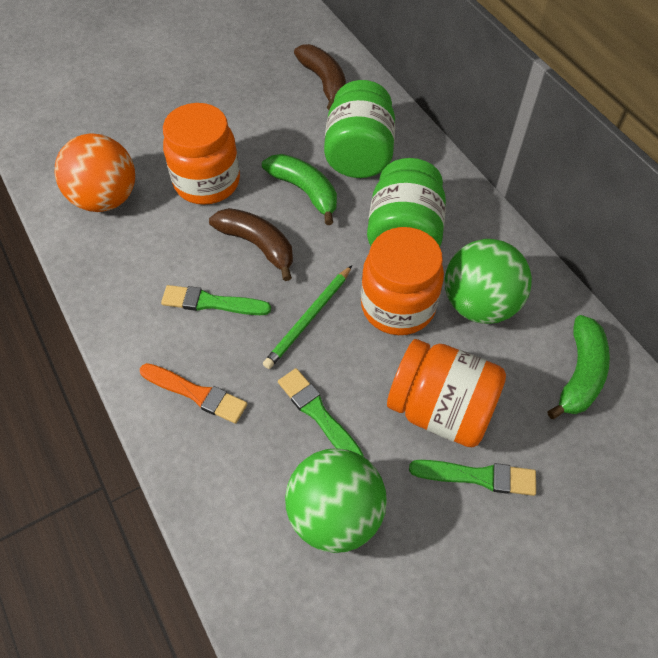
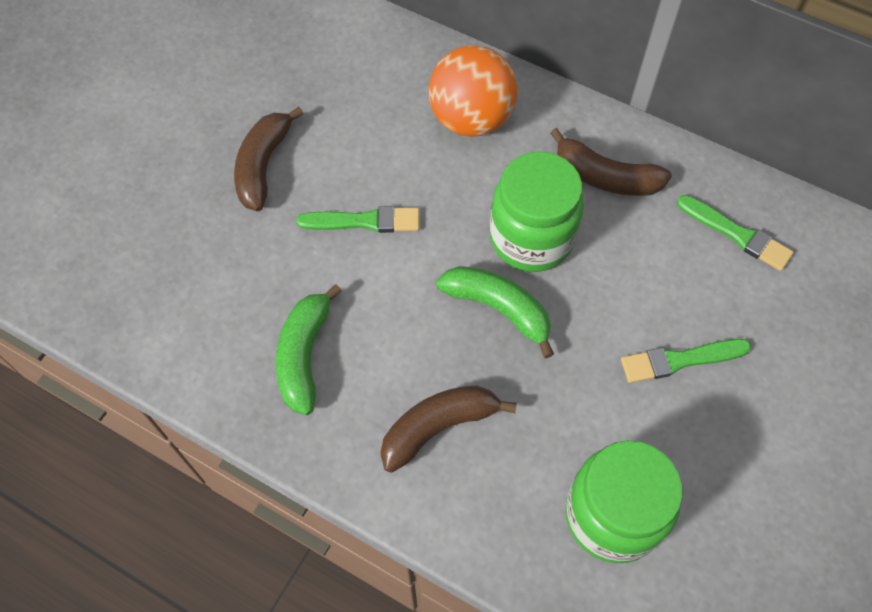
brown banana: 2 -> 3
green ball: 2 -> 0
green pencil: 1 -> 0
orange brush: 1 -> 0
orange jar: 3 -> 0

